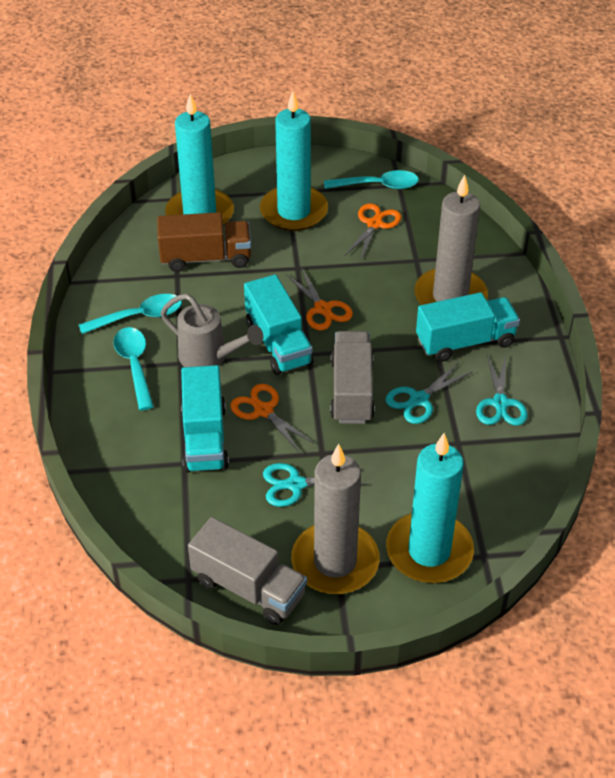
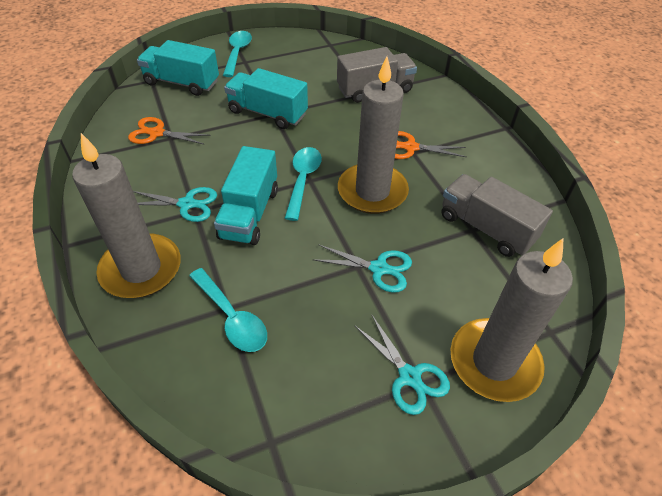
brown truck: 1 -> 0
grey candle: 2 -> 3
grey watering can: 1 -> 0
orange scissors: 3 -> 2
turquoise candle: 3 -> 0

